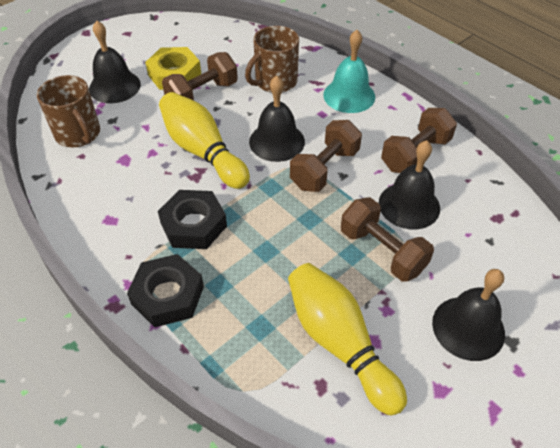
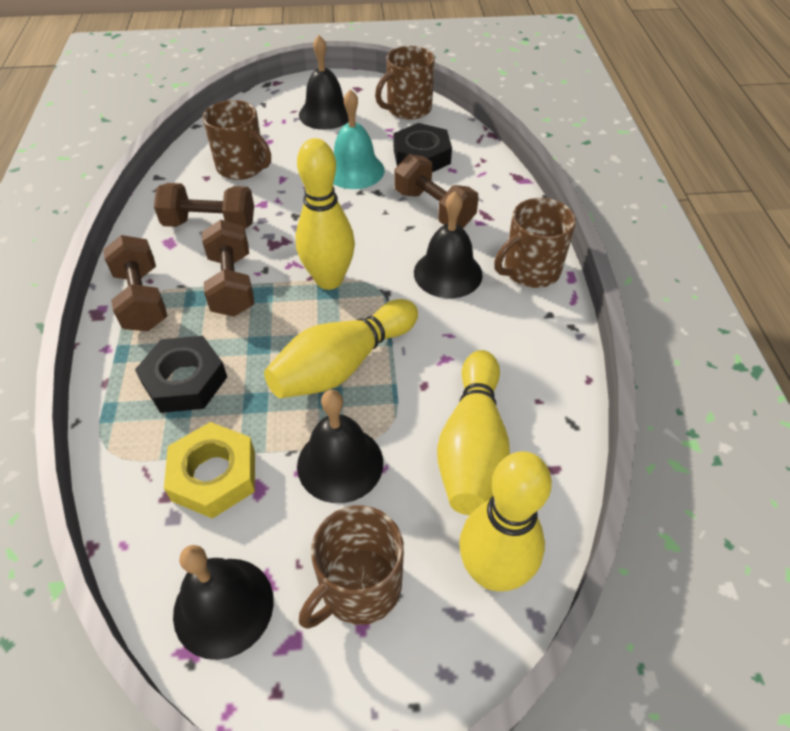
brown mug: 2 -> 4
yellow bowling pin: 2 -> 4

